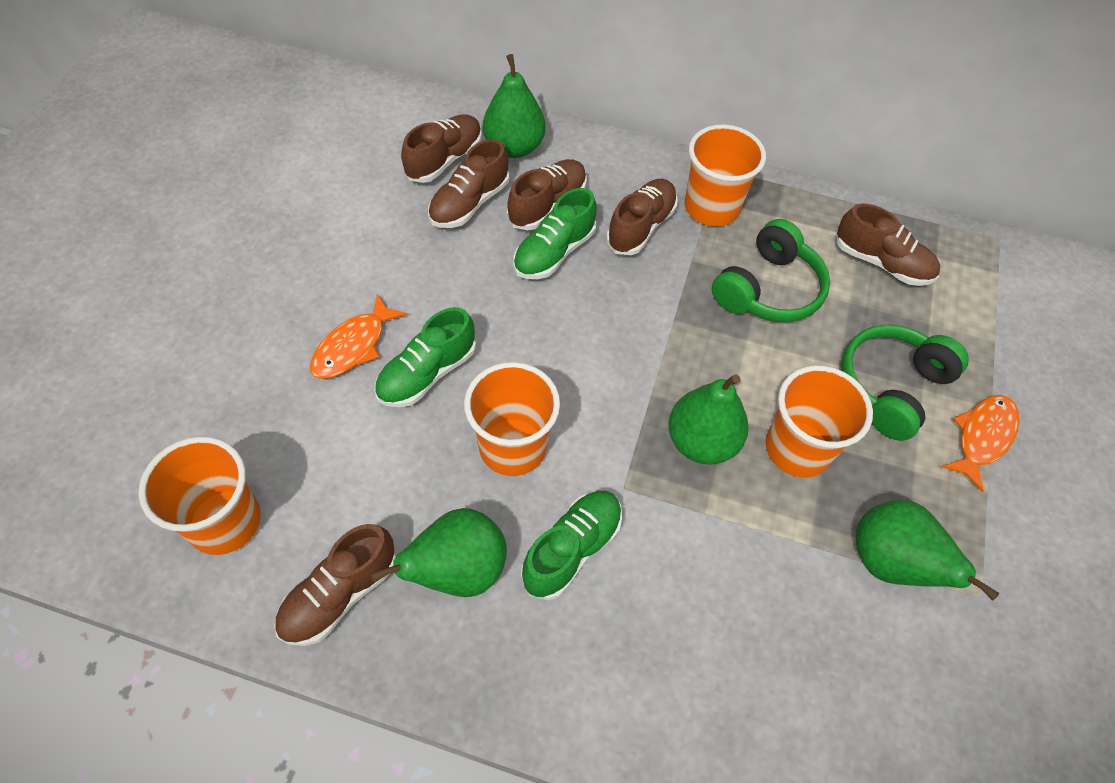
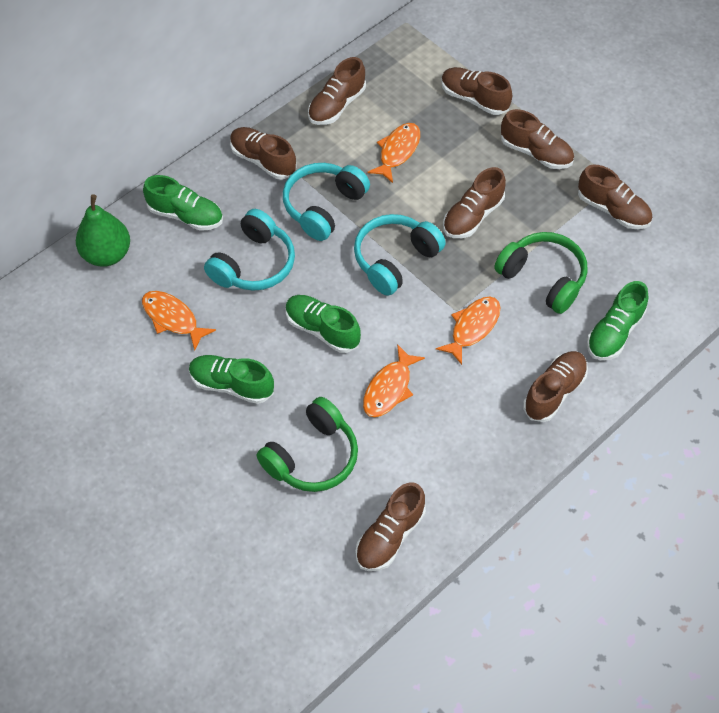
brown shoe: 6 -> 8
green pear: 4 -> 1
green shoe: 3 -> 4
orange cup: 4 -> 0
orange fish: 2 -> 4
turquoise headphones: 0 -> 3

